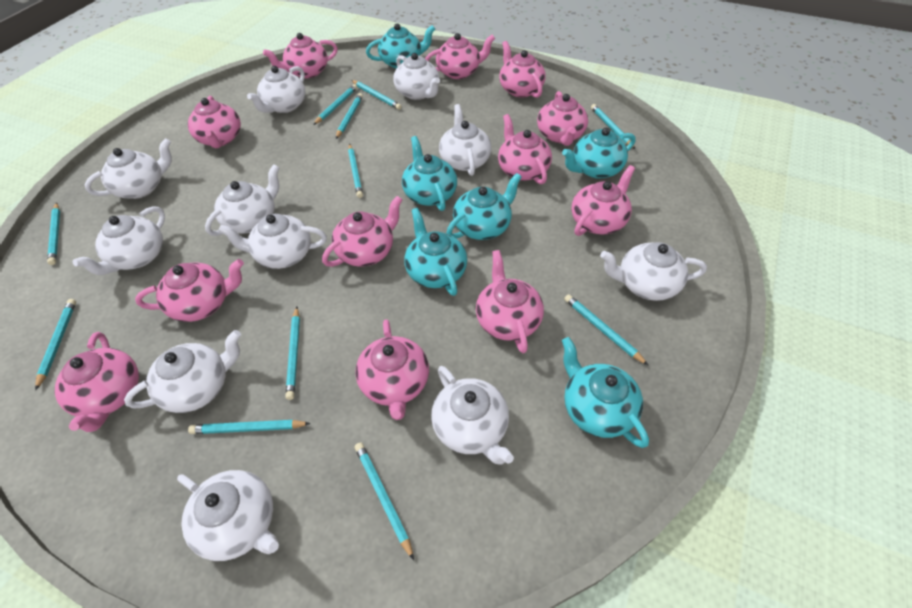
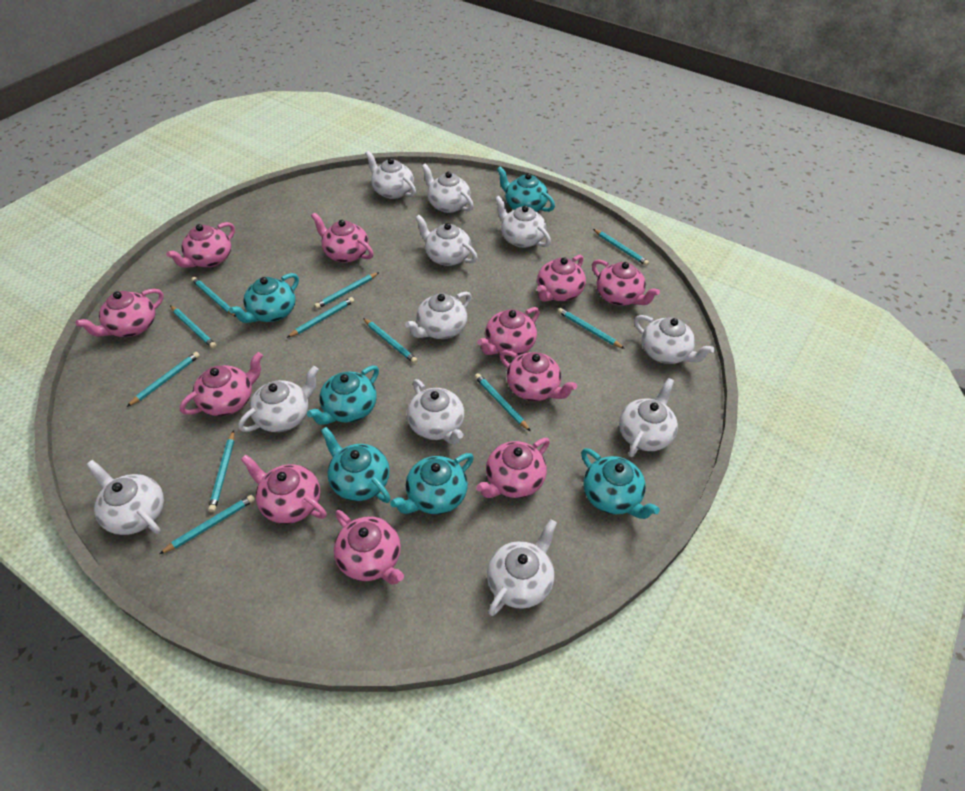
pink teapot: 12 -> 11

